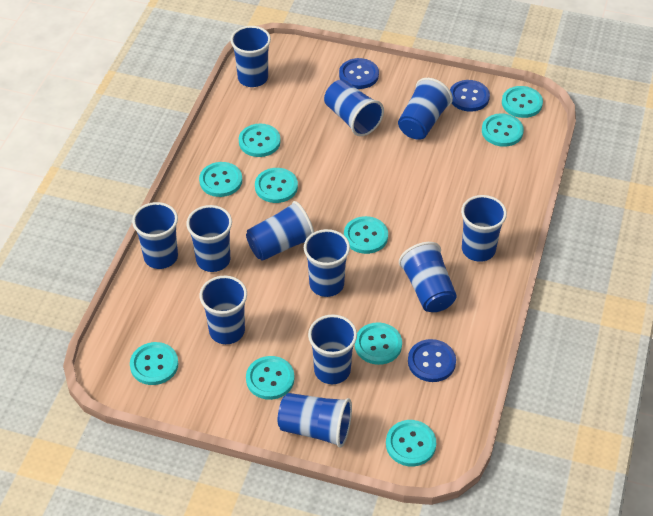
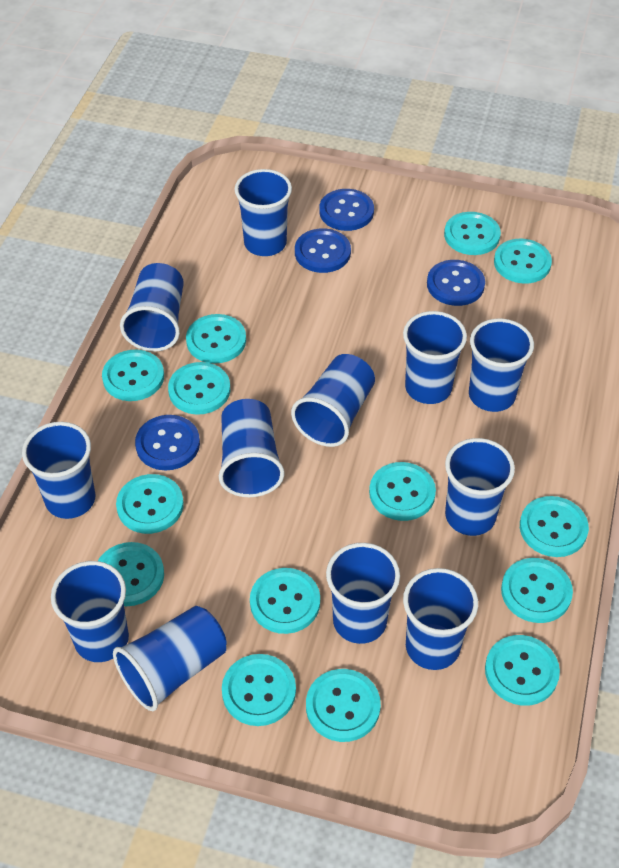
blue button: 3 -> 4
turquoise button: 10 -> 14

